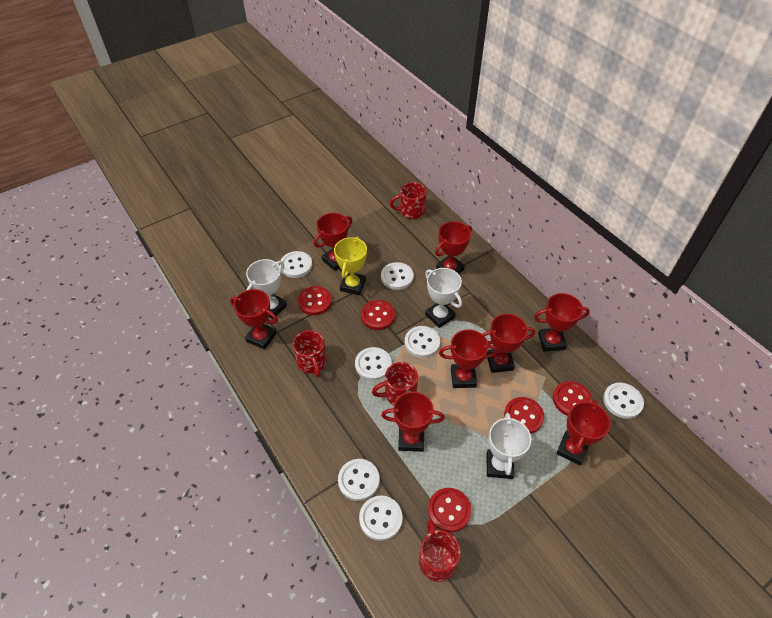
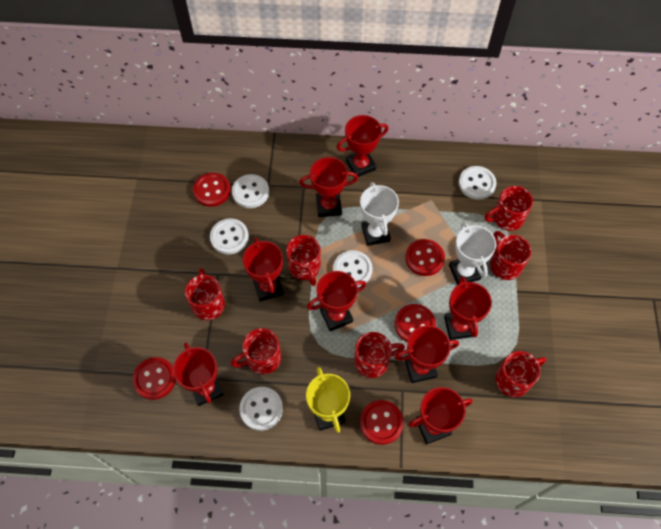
red mug: 4 -> 7
white button: 7 -> 5
white trophy: 3 -> 2

